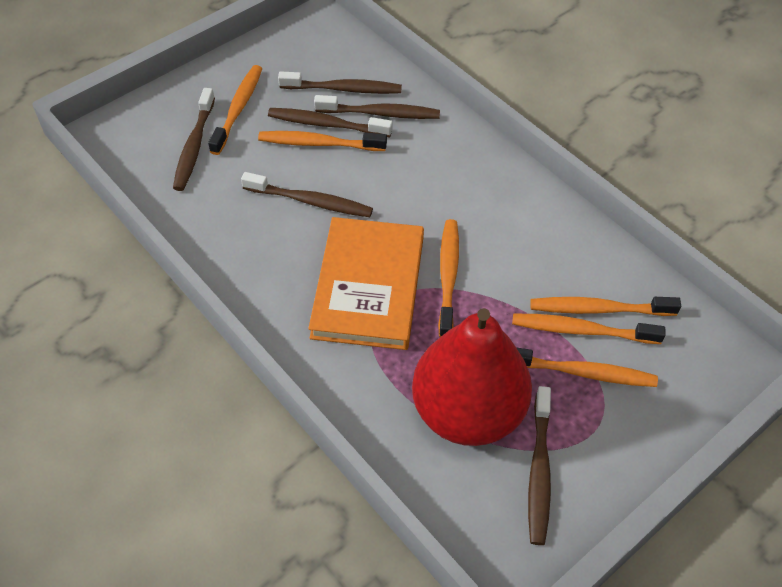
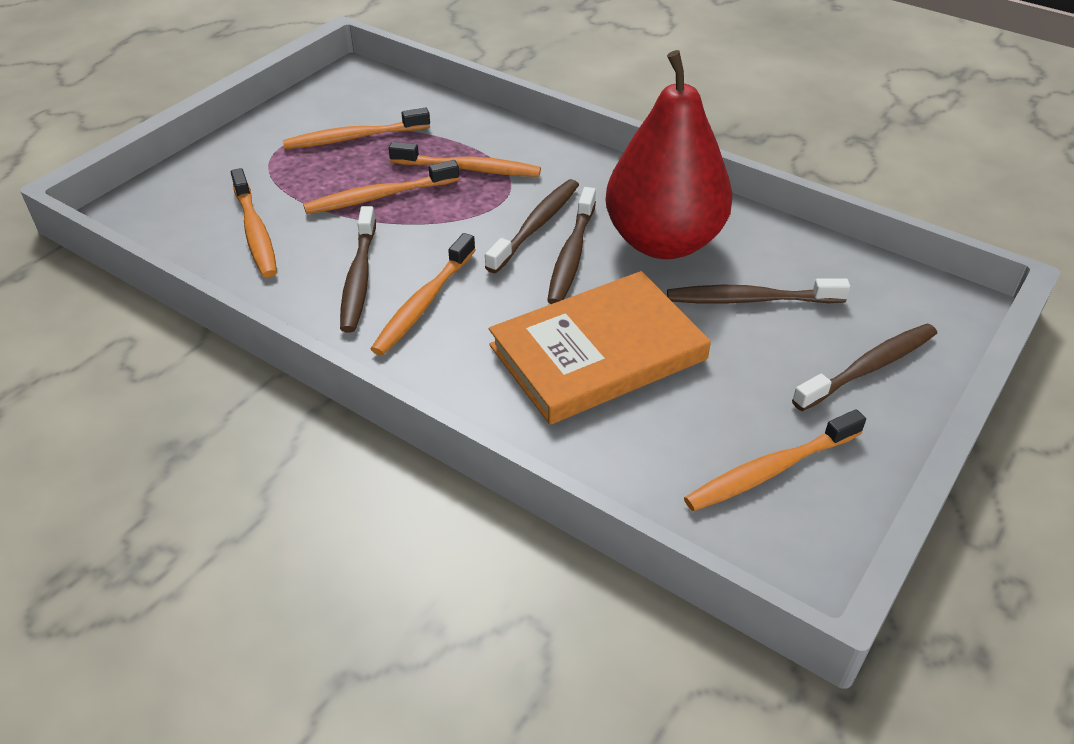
brown toothbrush: 6 -> 5

